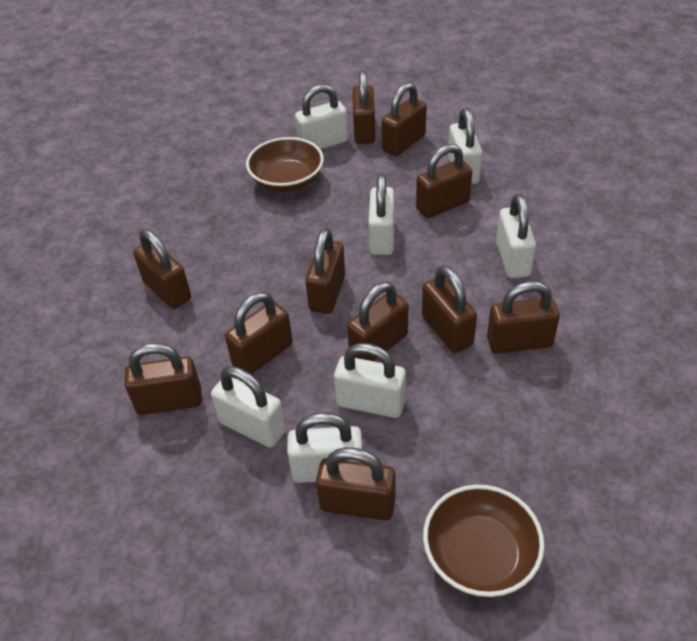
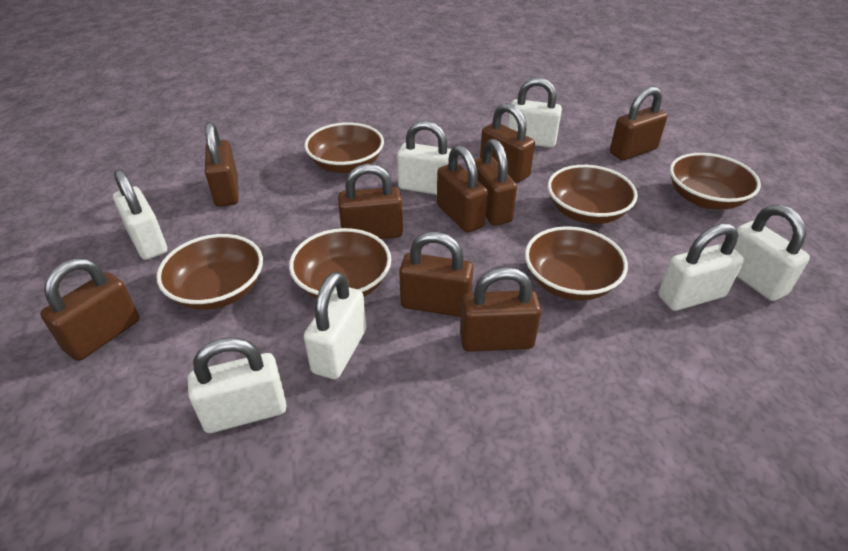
brown bowl: 2 -> 6
brown padlock: 11 -> 9

